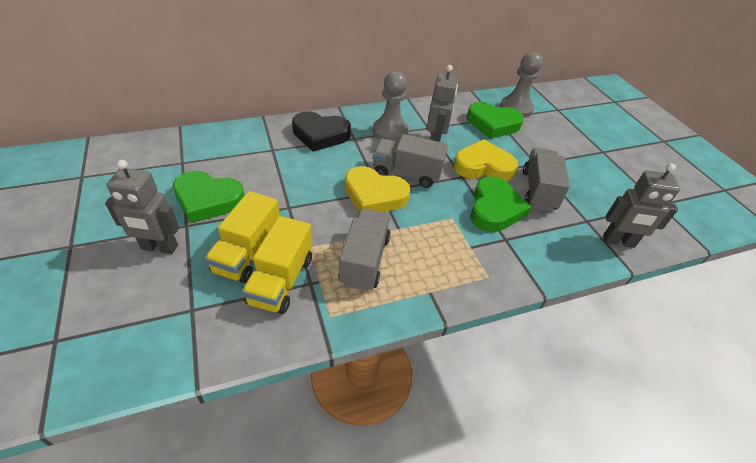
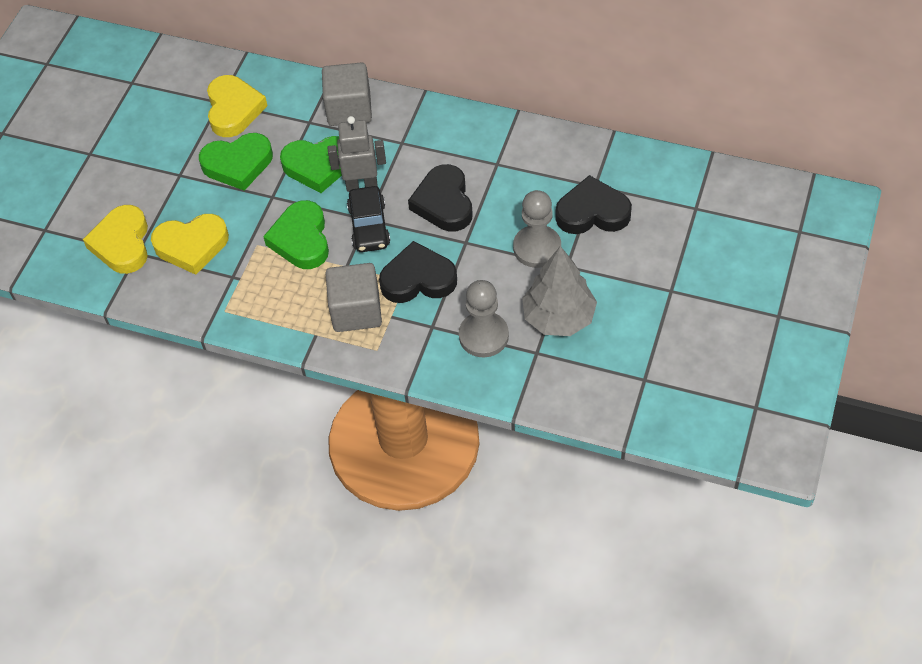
black car: 0 -> 1
black heart: 1 -> 3
grey cube: 0 -> 2
grey robot: 3 -> 1
grey tree: 0 -> 1
grey truck: 3 -> 0
yellow heart: 2 -> 3
yellow truck: 2 -> 0

